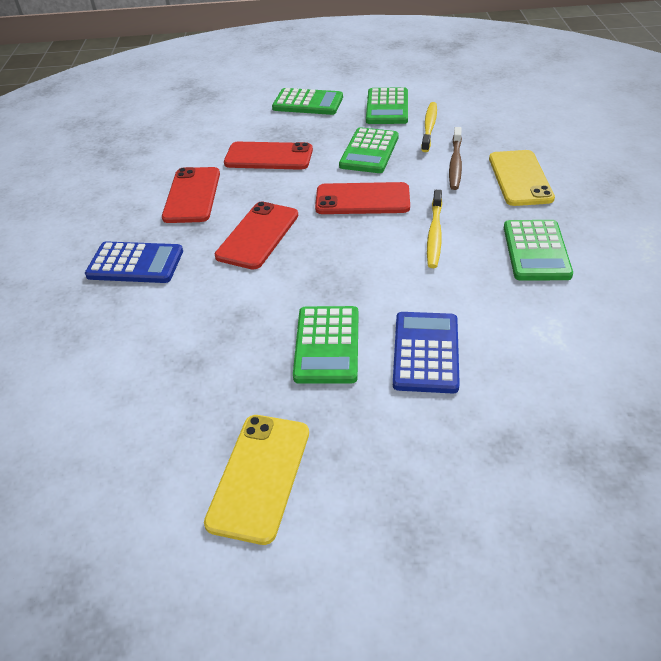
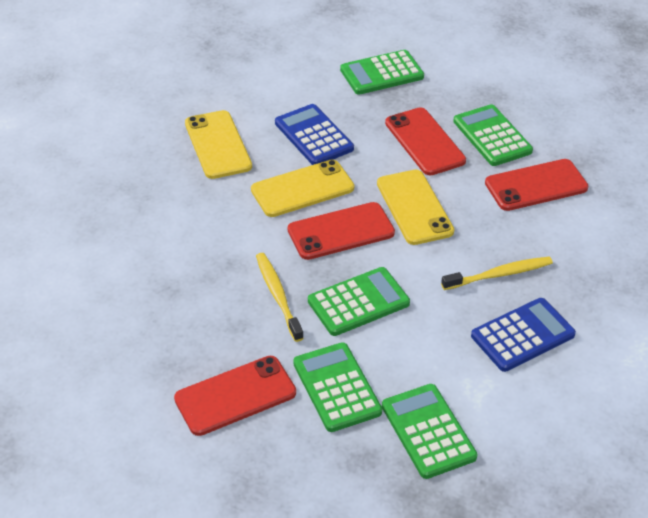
brown toothbrush: 1 -> 0
yellow phone: 2 -> 3

